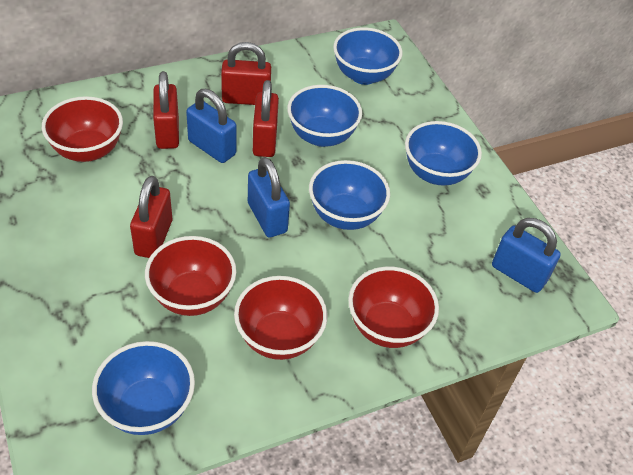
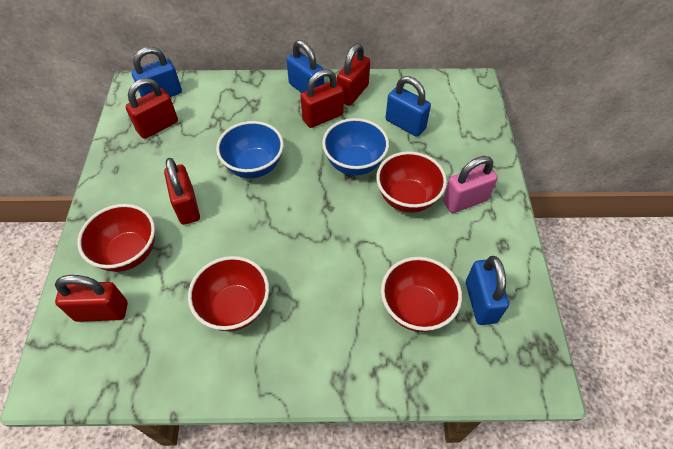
blue bowl: 5 -> 2
blue padlock: 3 -> 4
pink padlock: 0 -> 1
red padlock: 4 -> 5

